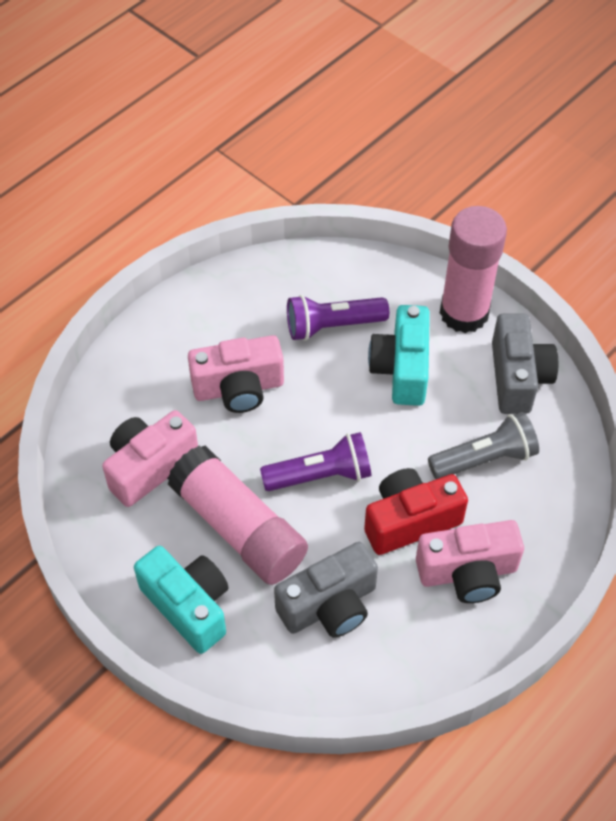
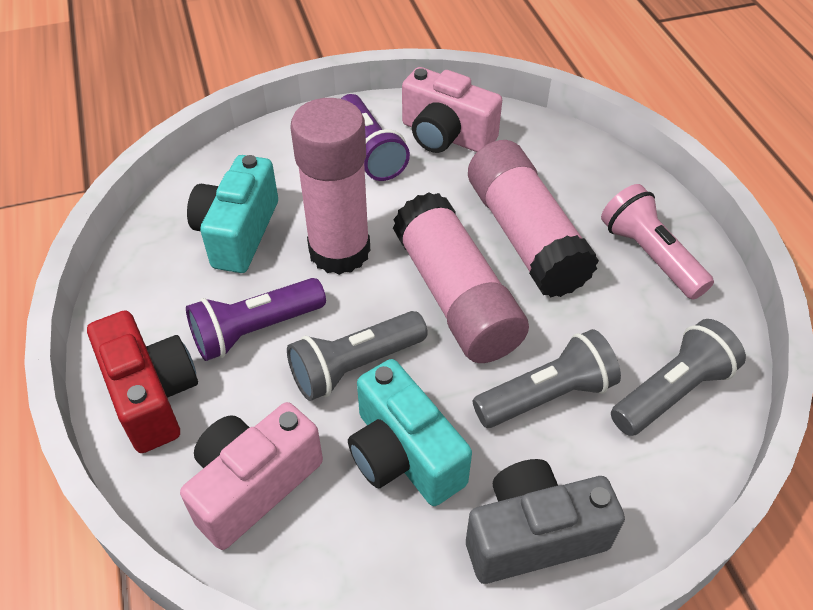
grey camera: 2 -> 1
grey flashlight: 1 -> 3
pink camera: 3 -> 2
pink flashlight: 0 -> 1
pink glue stick: 2 -> 3

